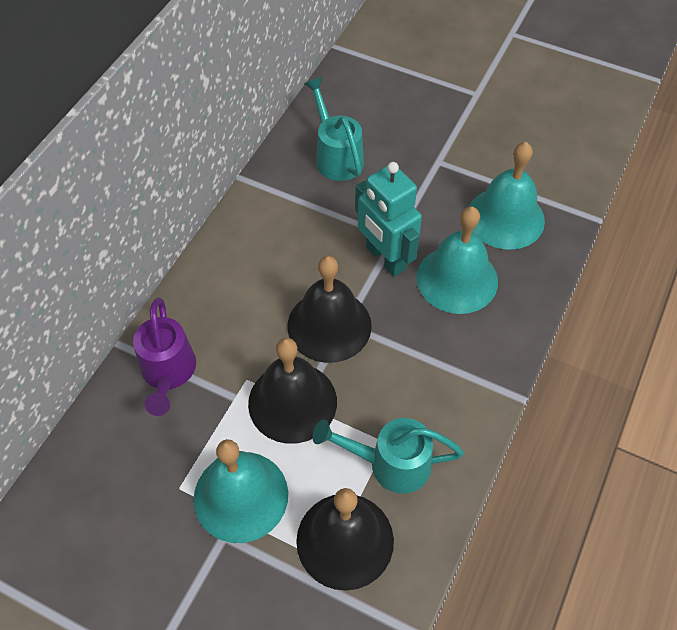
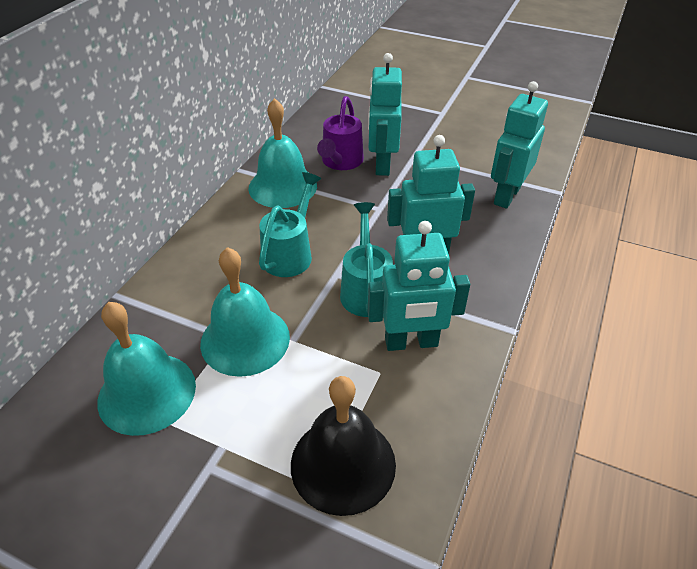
black bell: 3 -> 1
turquoise robot: 1 -> 4

